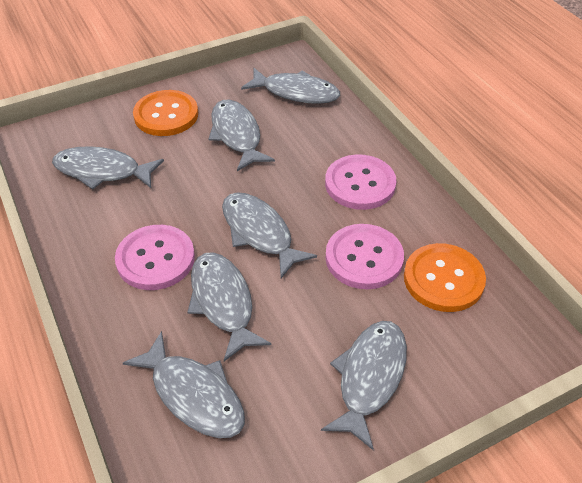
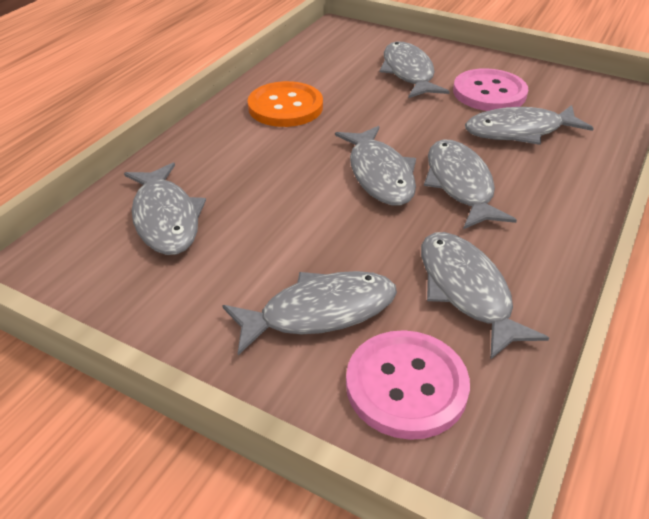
orange button: 2 -> 1
pink button: 3 -> 2

